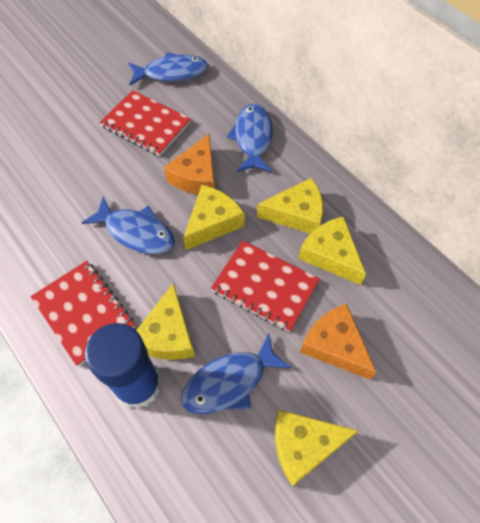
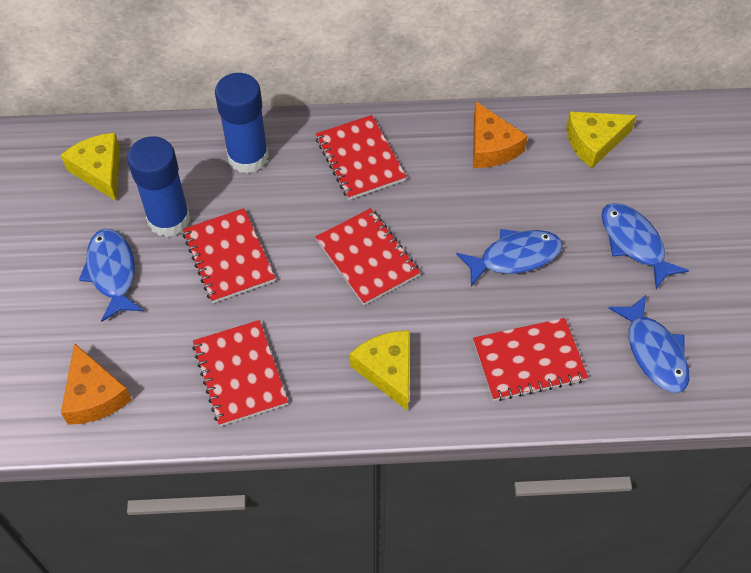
blue glue stick: 1 -> 2
red notebook: 3 -> 5
yellow cheese: 5 -> 3

